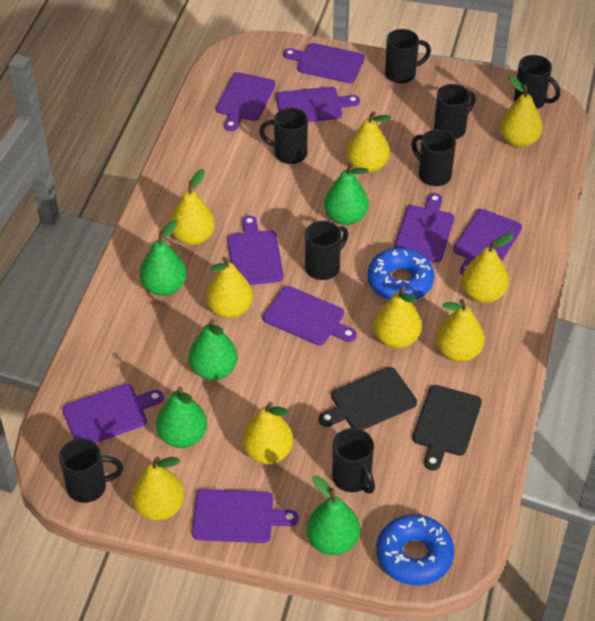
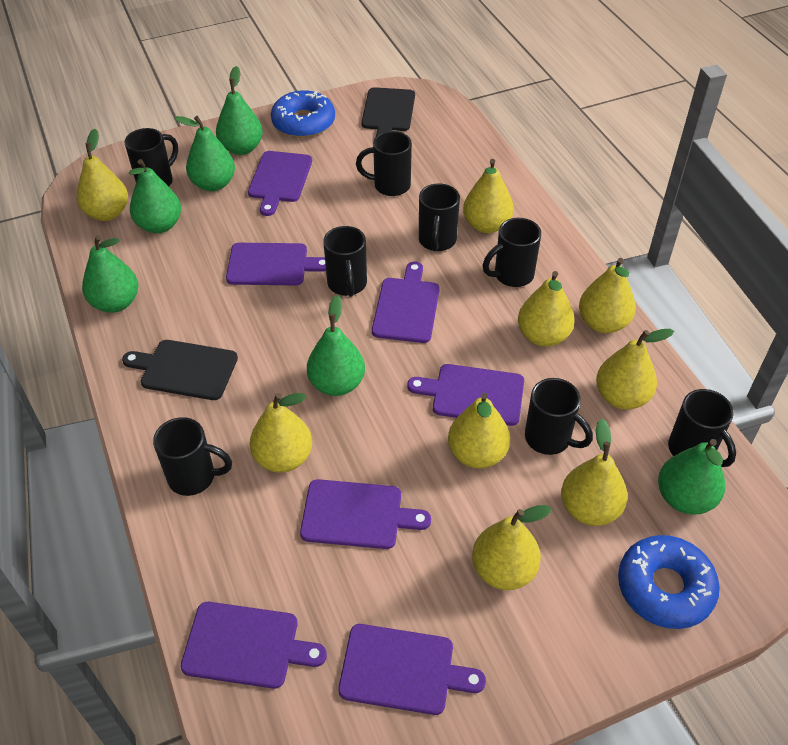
green pear: 5 -> 6
purple cutting board: 9 -> 7

